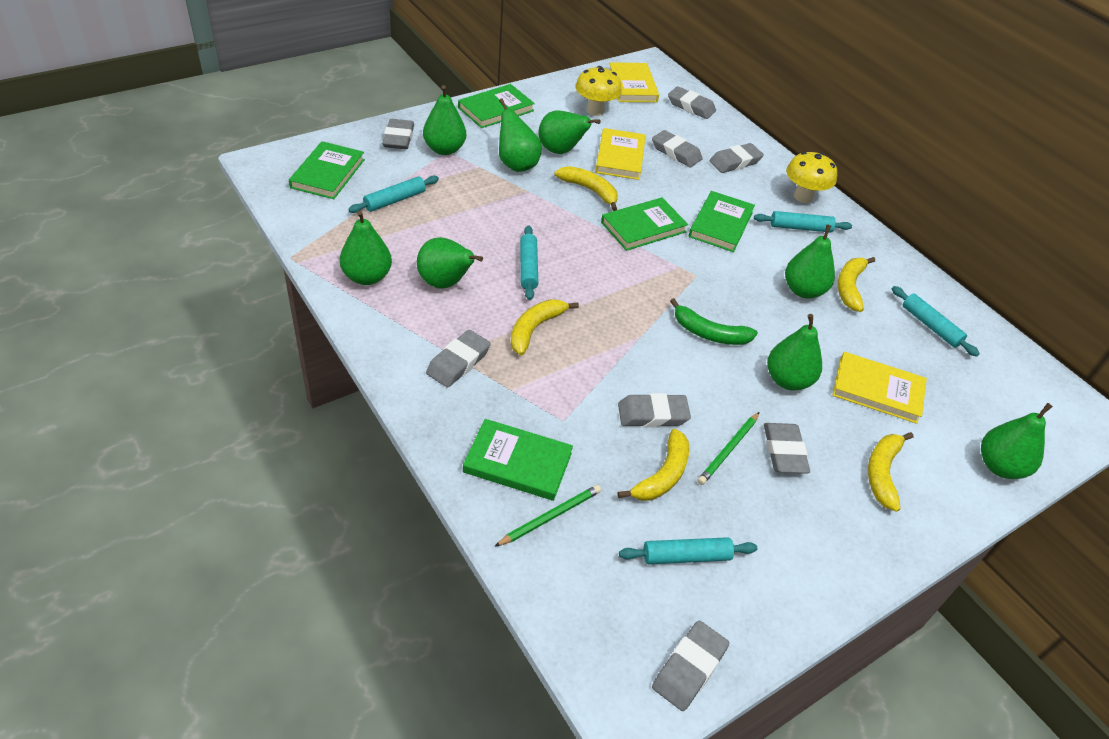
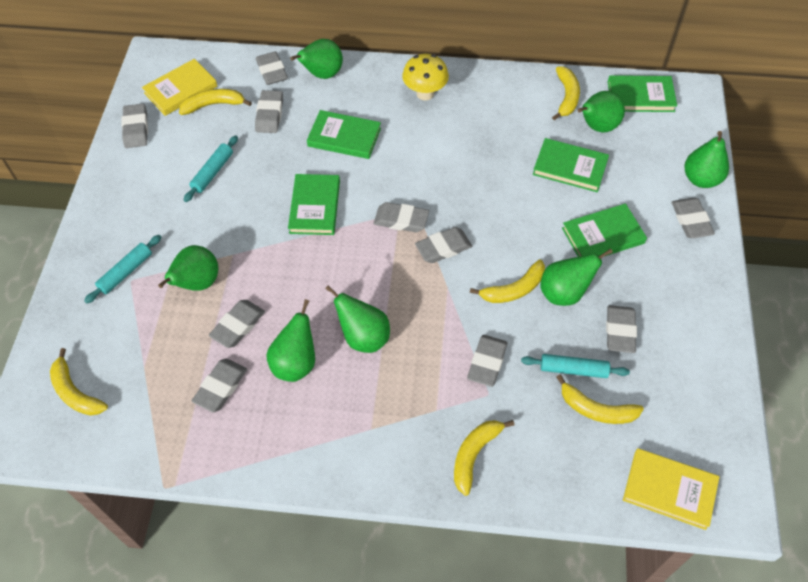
green banana: 1 -> 0
green pear: 8 -> 7
green pencil: 2 -> 0
grey eraser: 8 -> 10
turquoise rolling pin: 5 -> 3
yellow banana: 5 -> 6
yellow book: 3 -> 2
yellow mushroom: 2 -> 1

